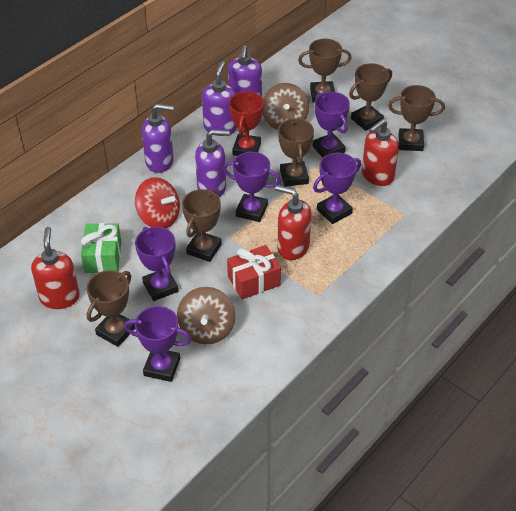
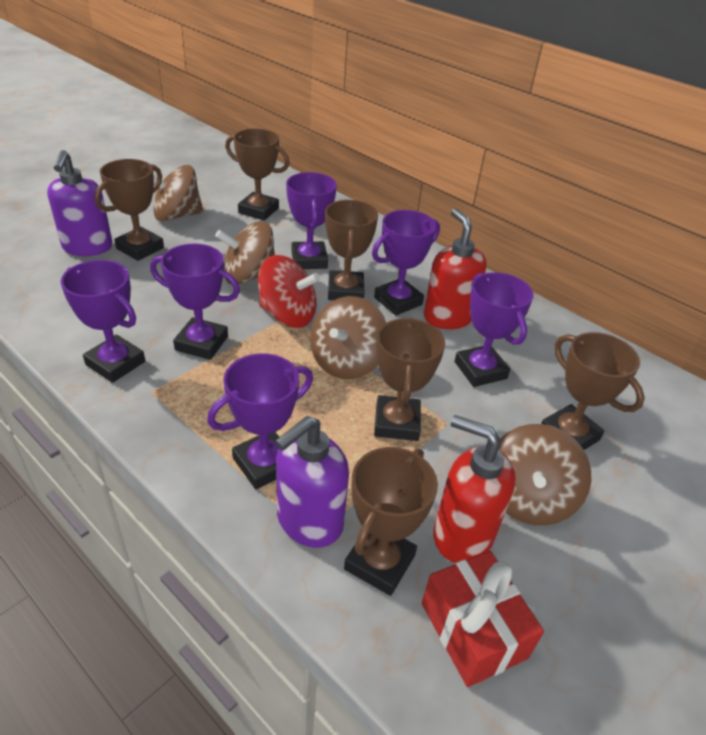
brown spinning top: 2 -> 4
green gift: 1 -> 0
purple soap dispenser: 4 -> 2
purple trophy: 5 -> 6
red soap dispenser: 3 -> 2
red trophy: 1 -> 0

